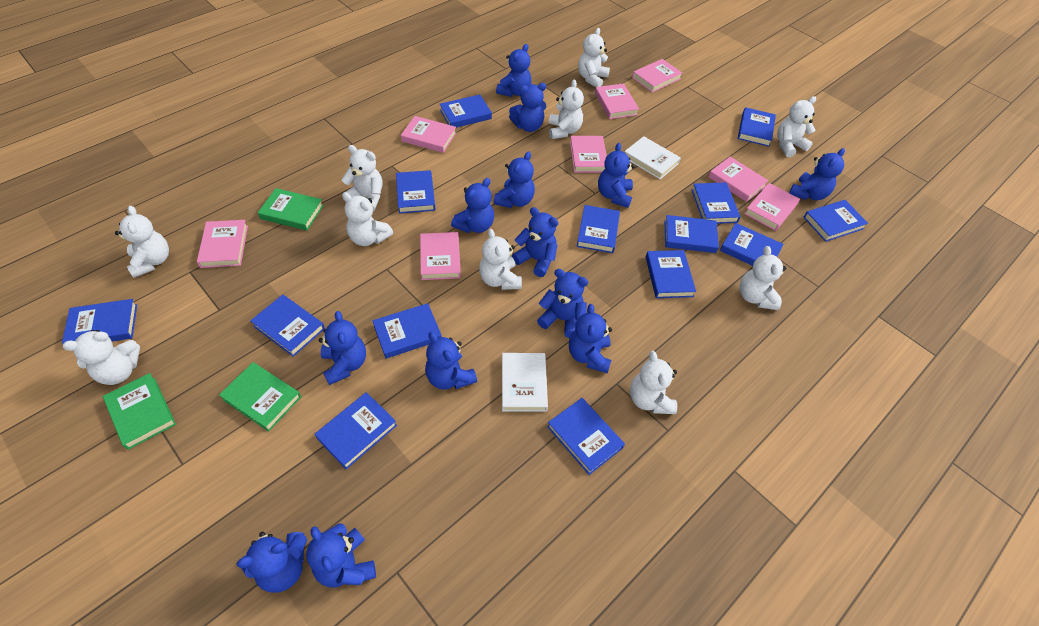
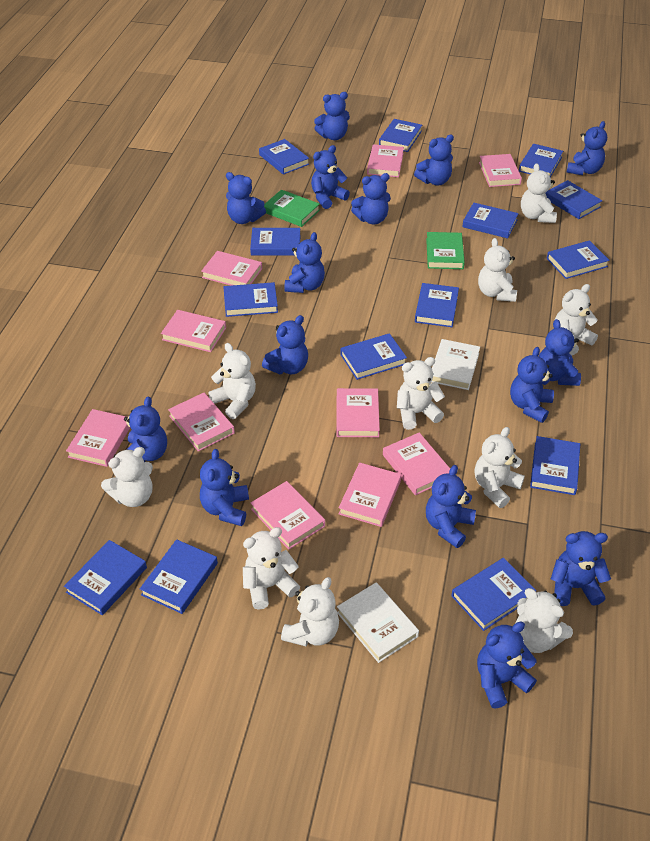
blue teddy bear: 13 -> 15
green book: 3 -> 2
pink book: 8 -> 10

